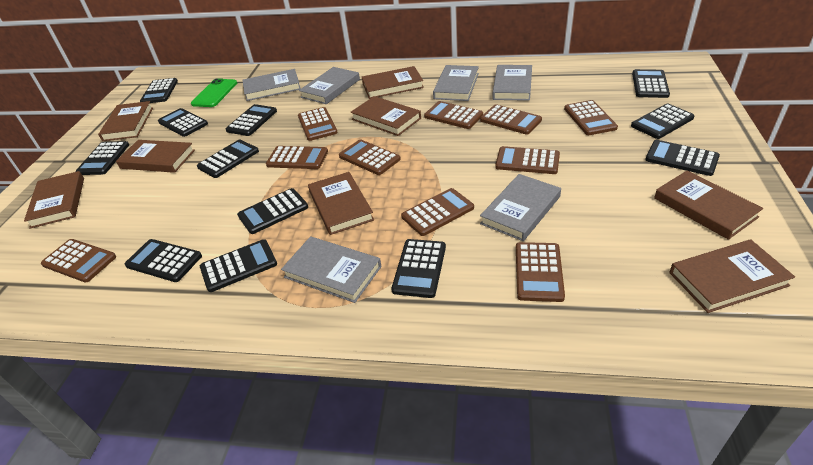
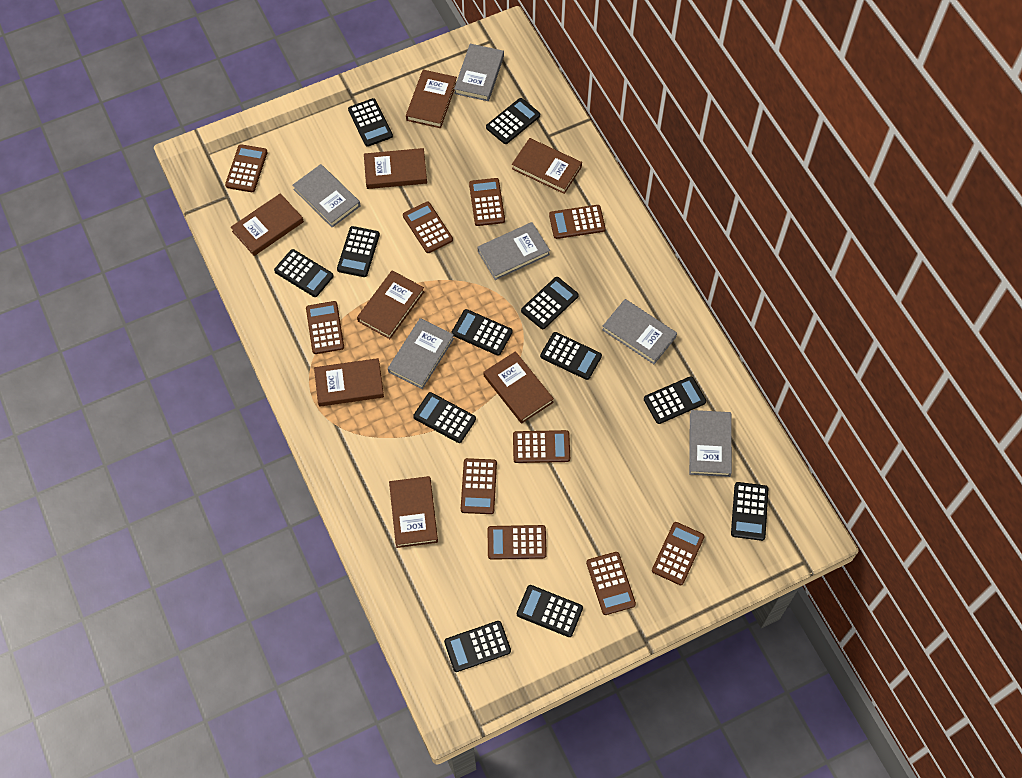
green phone: 1 -> 0

